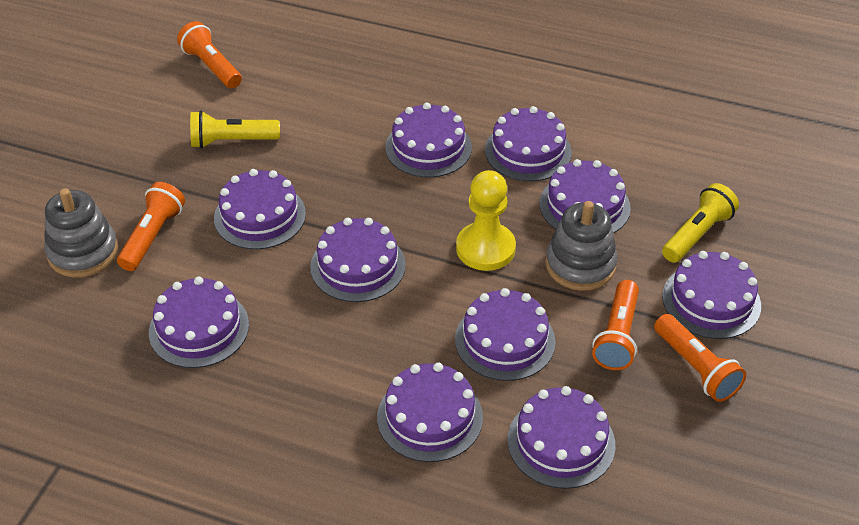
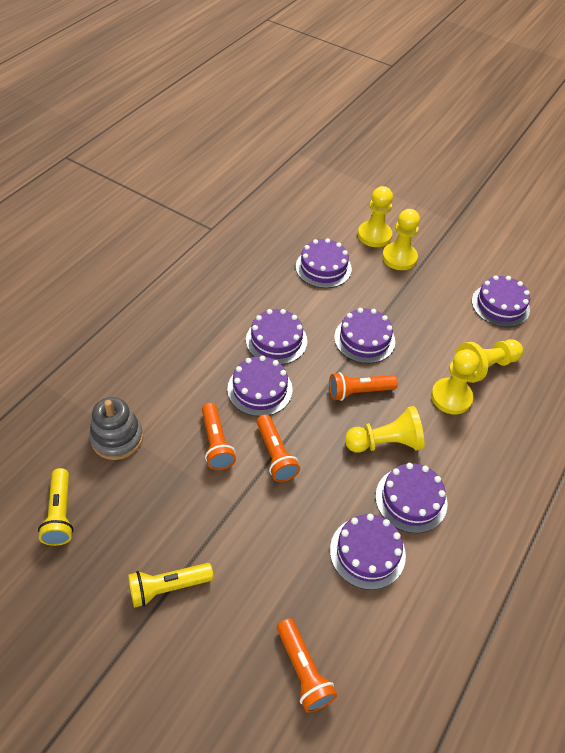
grey stacking toy: 2 -> 1
purple cake: 10 -> 7
yellow pawn: 1 -> 5

